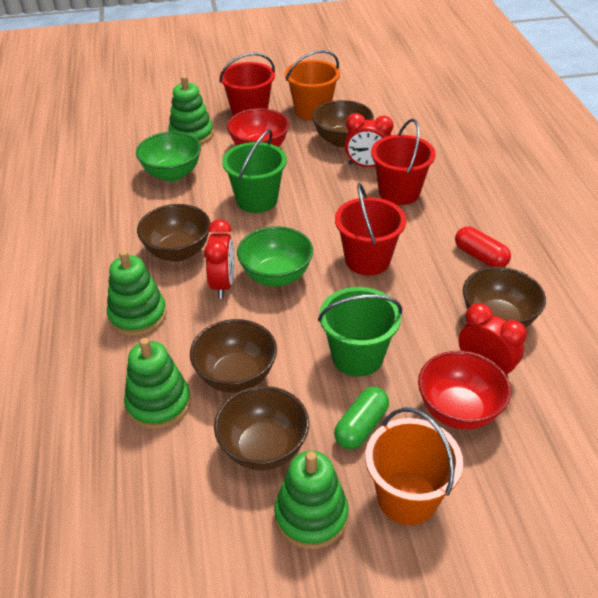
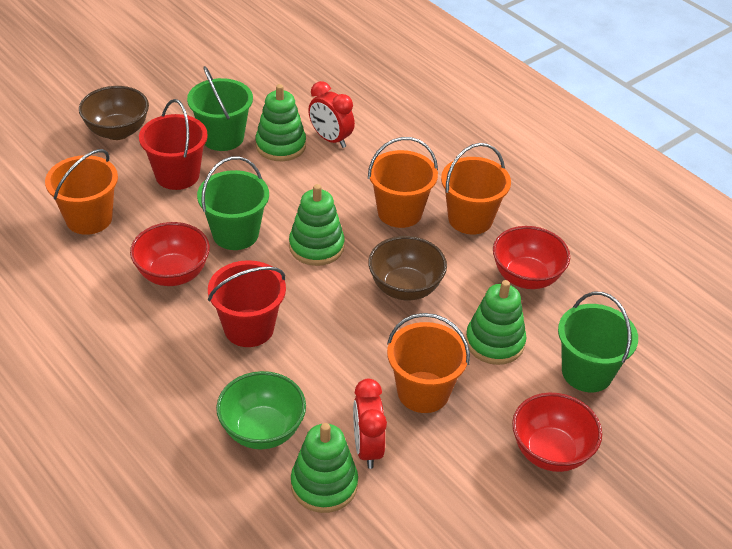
brown bowl: 5 -> 2
green bowl: 2 -> 1
green bucket: 2 -> 3
green capsule: 1 -> 0
orange bucket: 2 -> 4
red bowl: 2 -> 3
red bucket: 3 -> 2
red capsule: 1 -> 0
red clock: 3 -> 2

